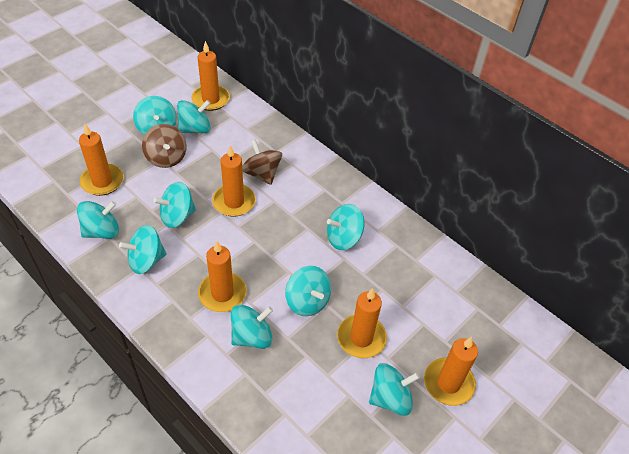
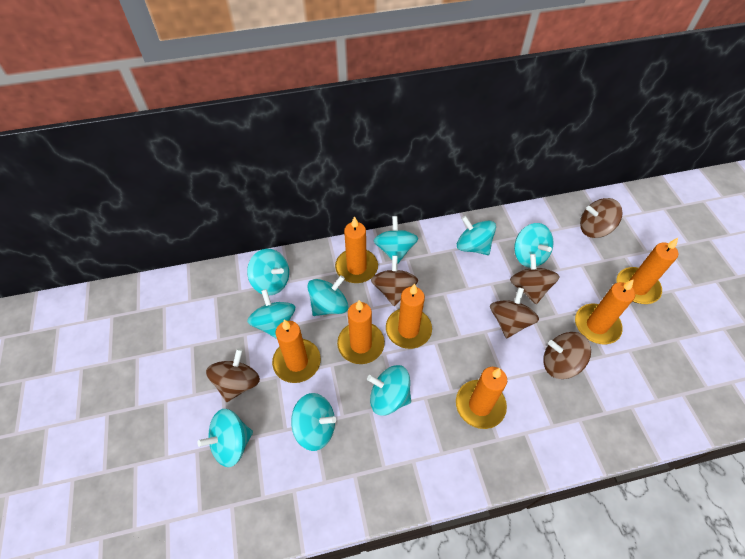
brown spinning top: 2 -> 6
orange candle: 6 -> 7

